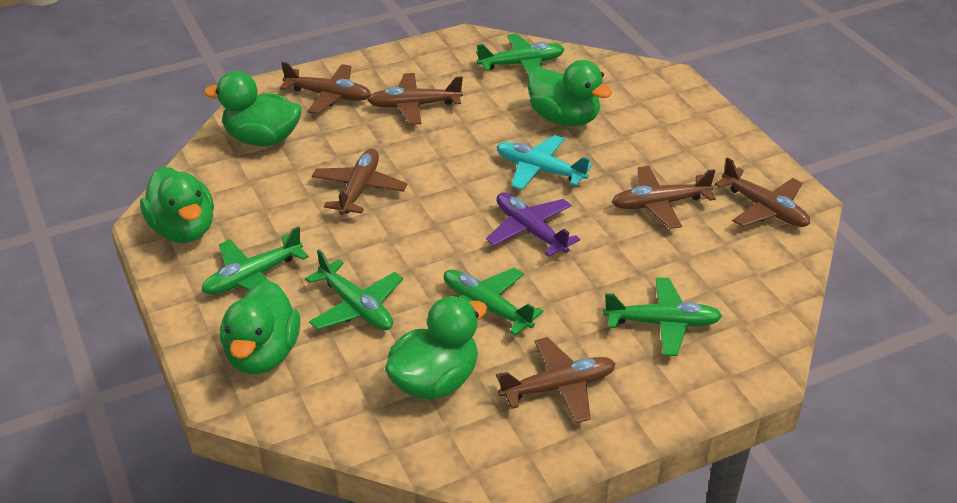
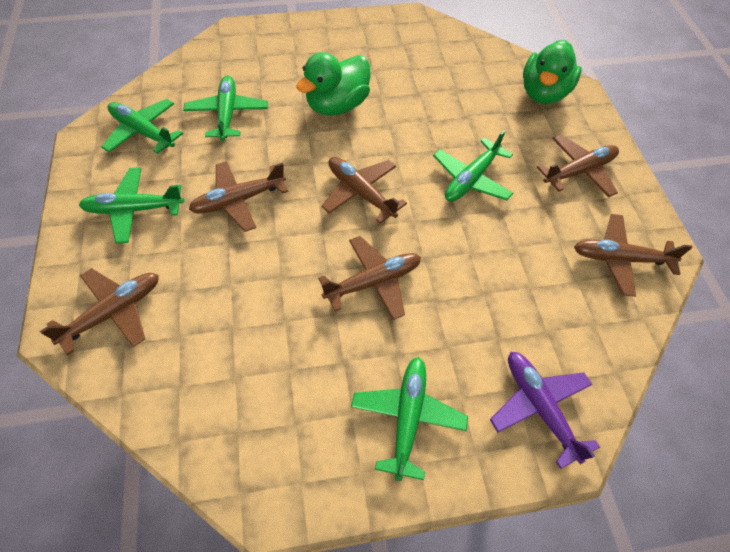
green duck: 5 -> 2
turquoise plane: 1 -> 0

